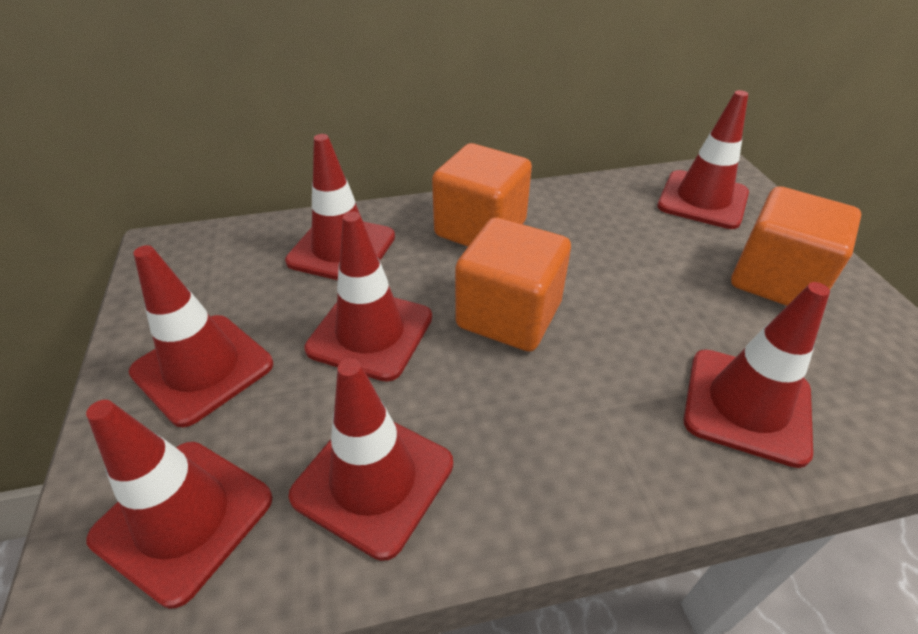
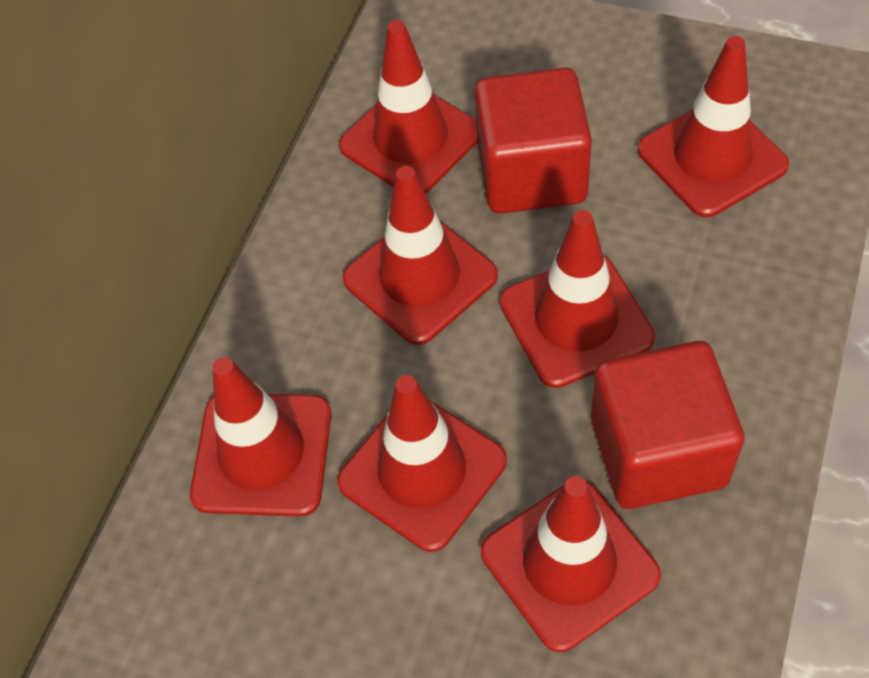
orange cube: 3 -> 0
red cube: 0 -> 2

